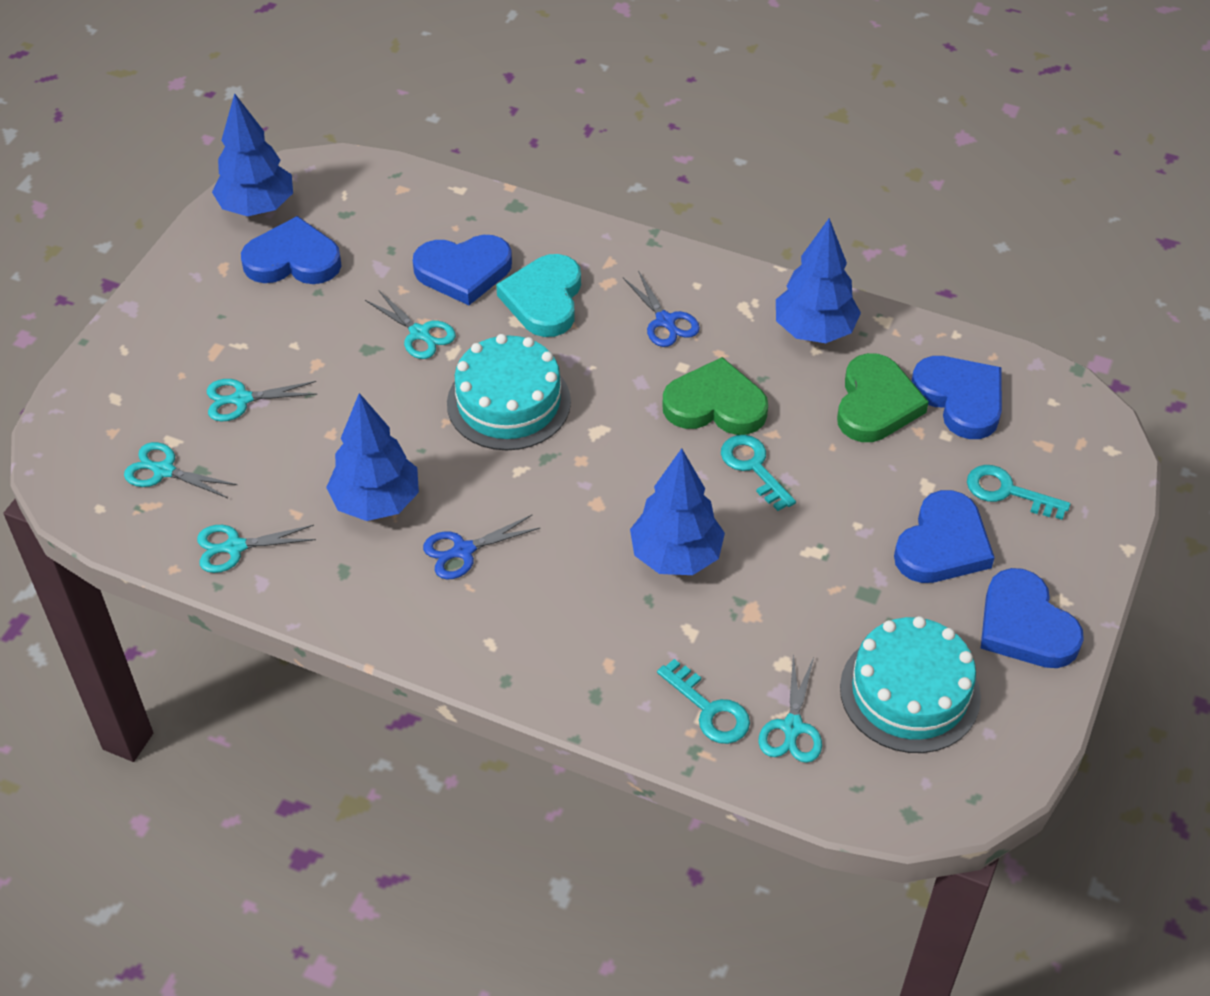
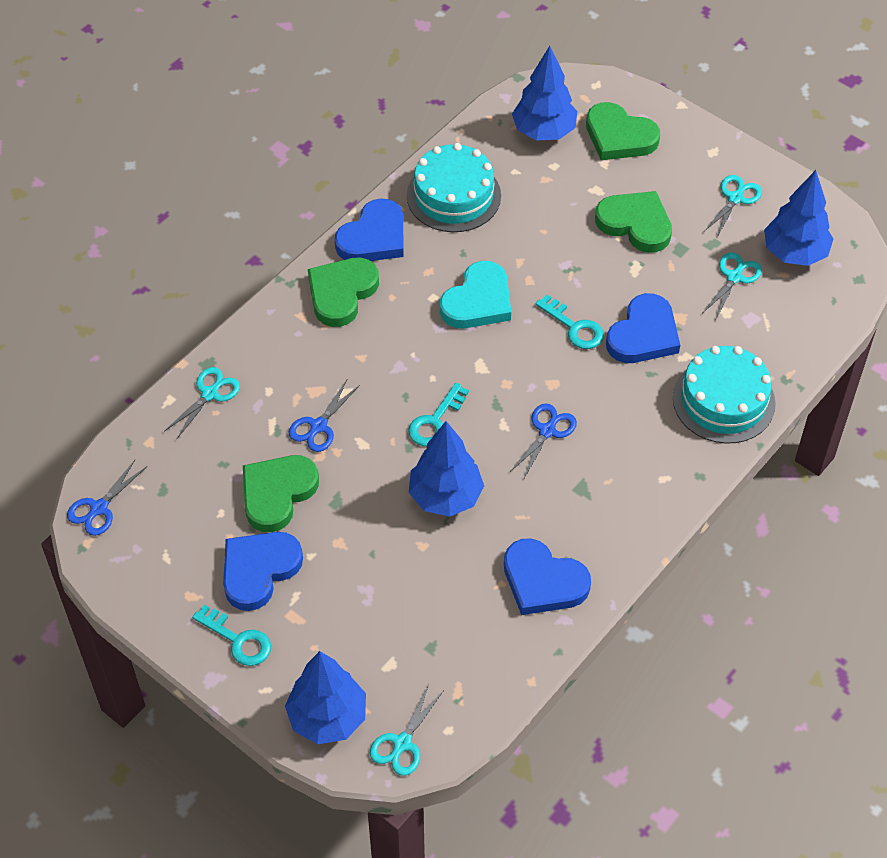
blue heart: 5 -> 4
blue scissors: 2 -> 3
green heart: 2 -> 4
turquoise scissors: 5 -> 4

